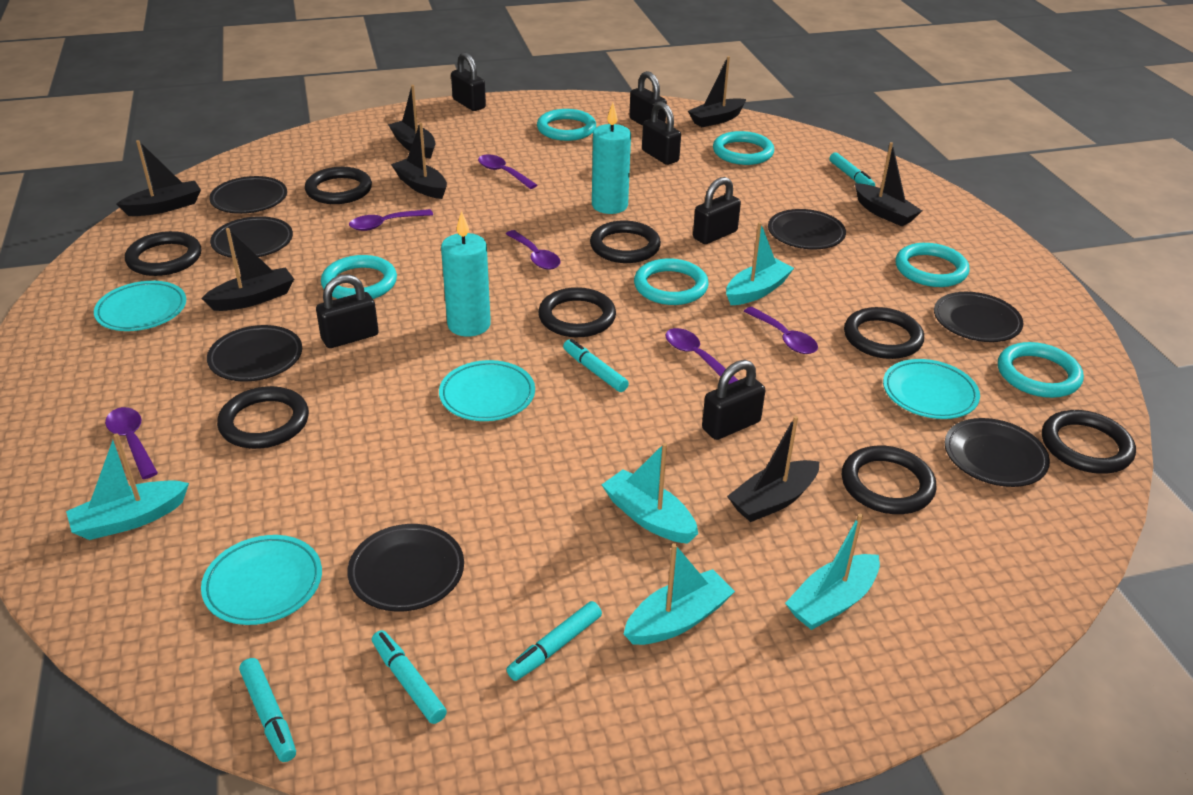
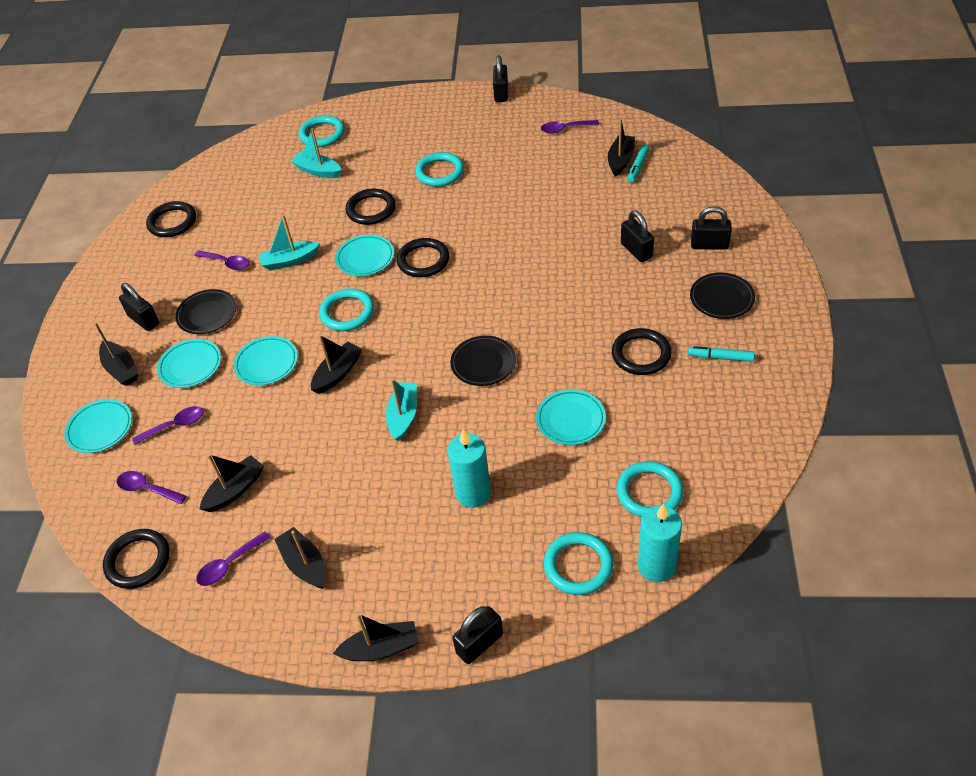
black boat: 7 -> 6
black padlock: 6 -> 5
black plate: 7 -> 3
black ring: 8 -> 5
purple spoon: 6 -> 5
turquoise boat: 5 -> 3
turquoise marker: 5 -> 2
turquoise plate: 4 -> 5
turquoise ring: 6 -> 5

